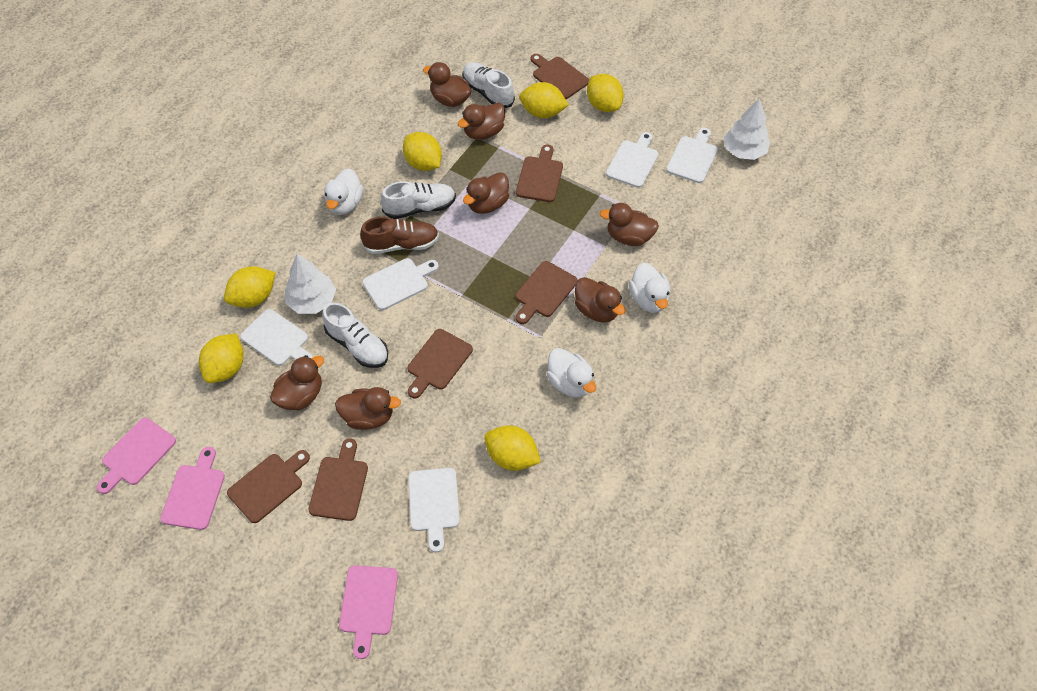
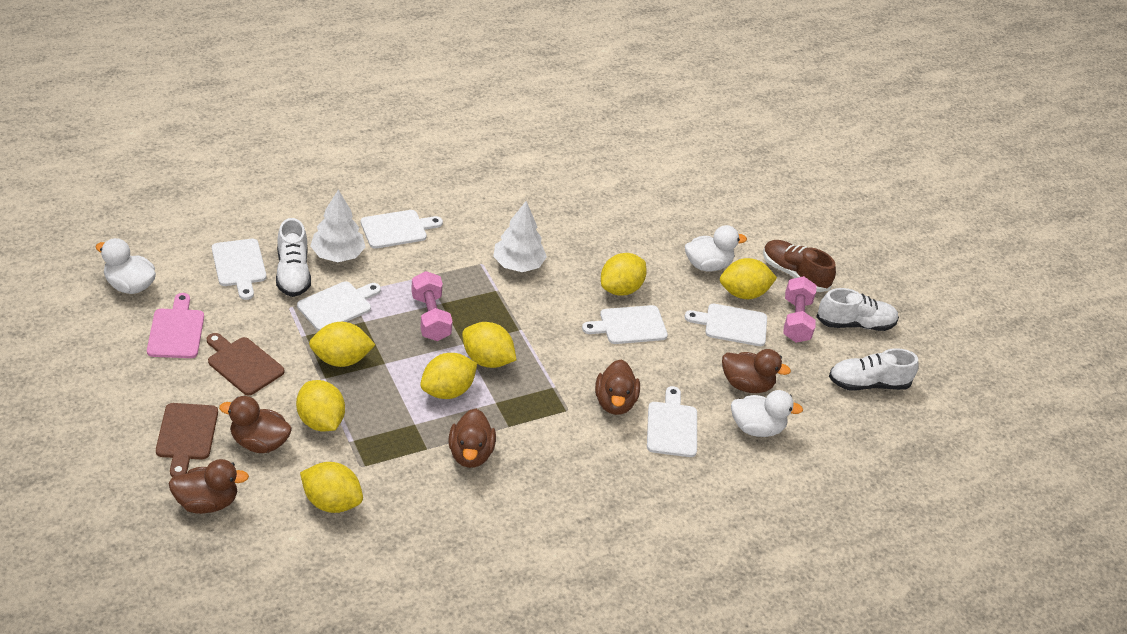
brown cutting board: 6 -> 2
brown duck: 7 -> 5
pink cutting board: 3 -> 1
pink dumbbell: 0 -> 2
white cutting board: 5 -> 6
yellow lemon: 6 -> 7

